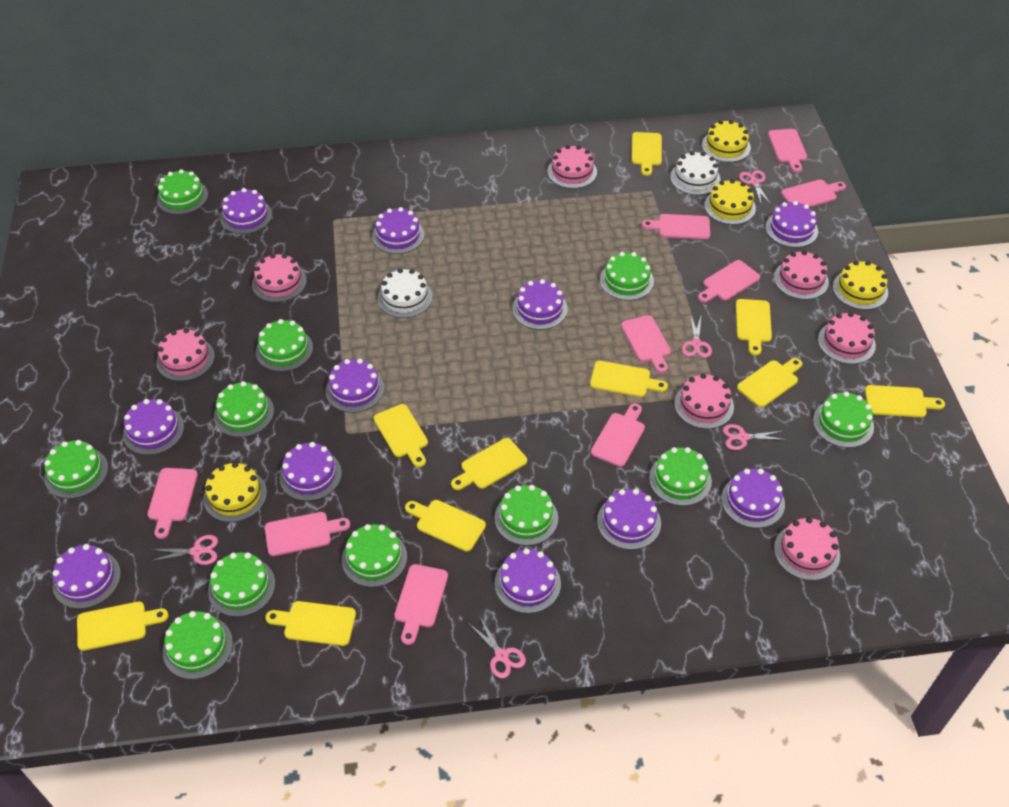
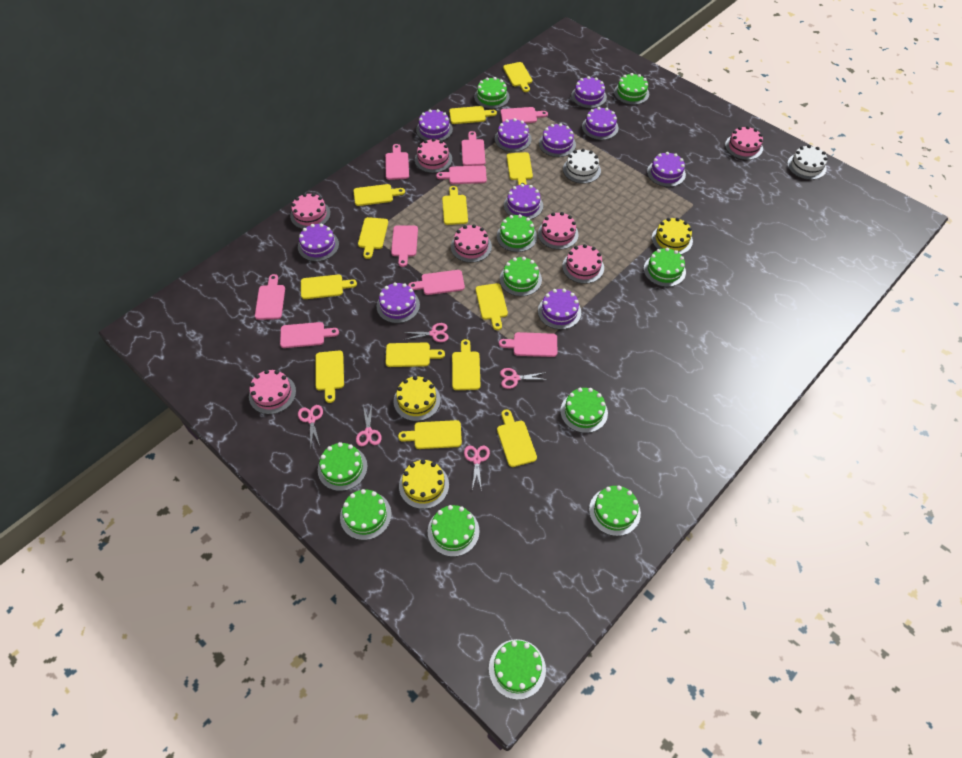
purple cake: 11 -> 10
yellow cake: 4 -> 3
yellow cutting board: 10 -> 13

